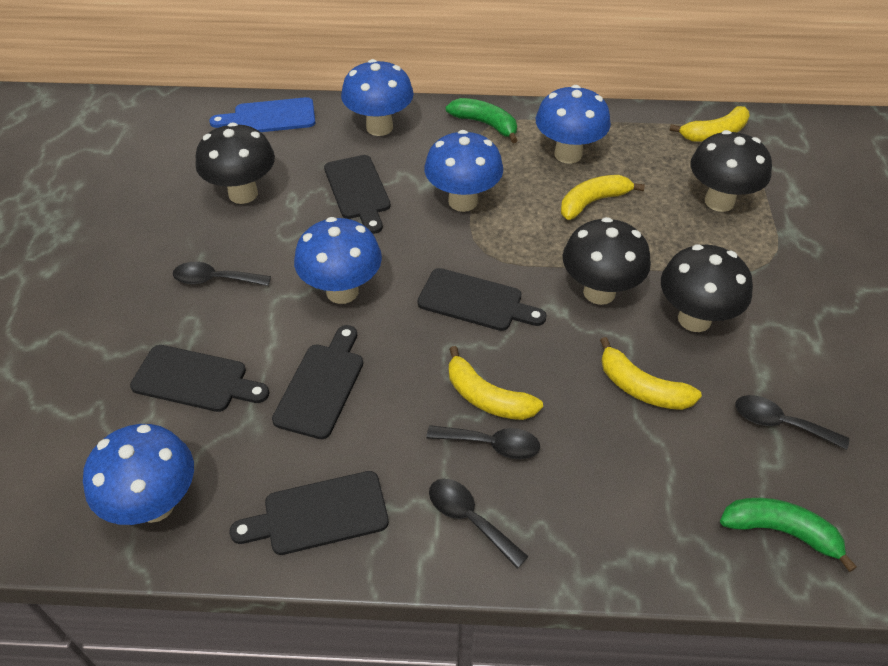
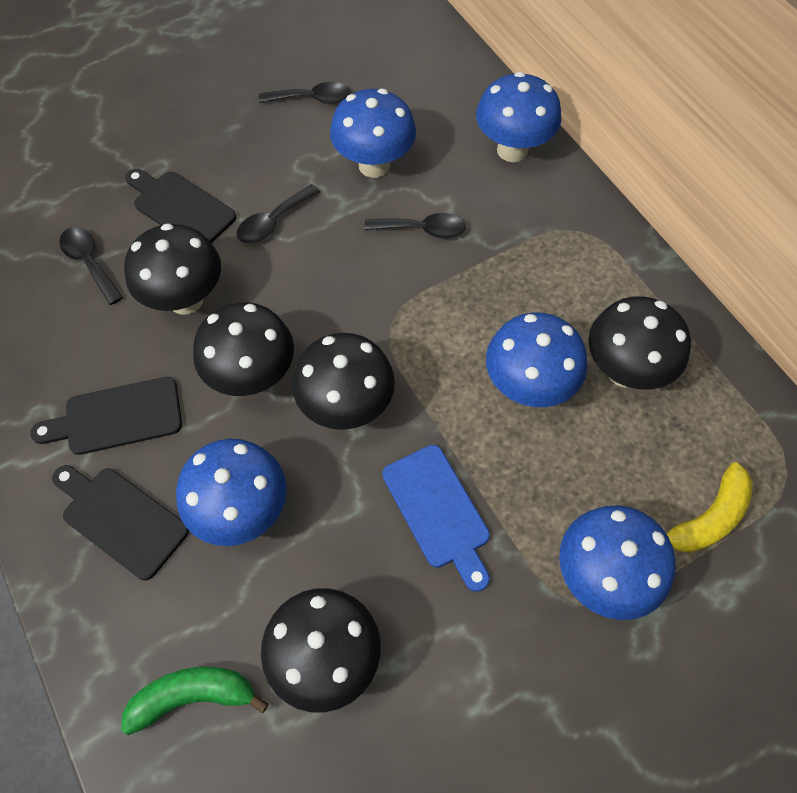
black cutting board: 5 -> 3
black mushroom: 4 -> 5
green banana: 2 -> 1
yellow banana: 4 -> 1

